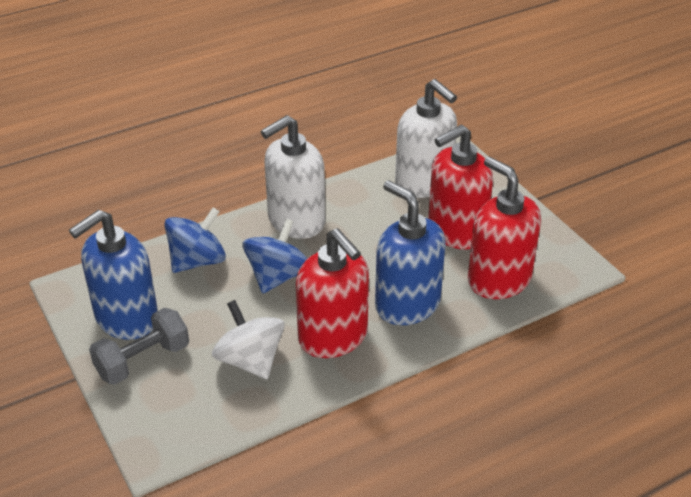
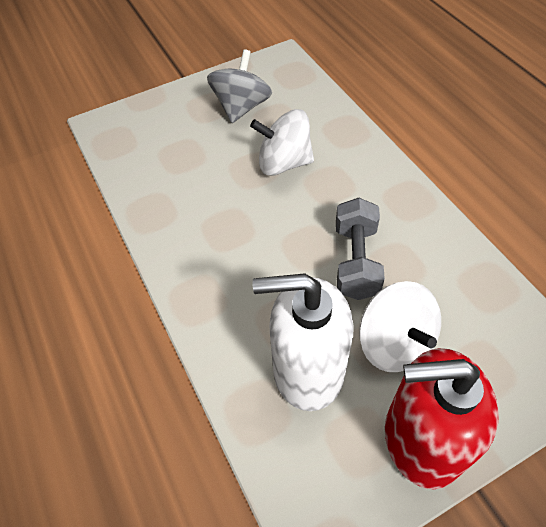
blue soap dispenser: 2 -> 0
blue spinning top: 2 -> 0
grey spinning top: 0 -> 1
red soap dispenser: 3 -> 1
white soap dispenser: 2 -> 1
white spinning top: 1 -> 2

